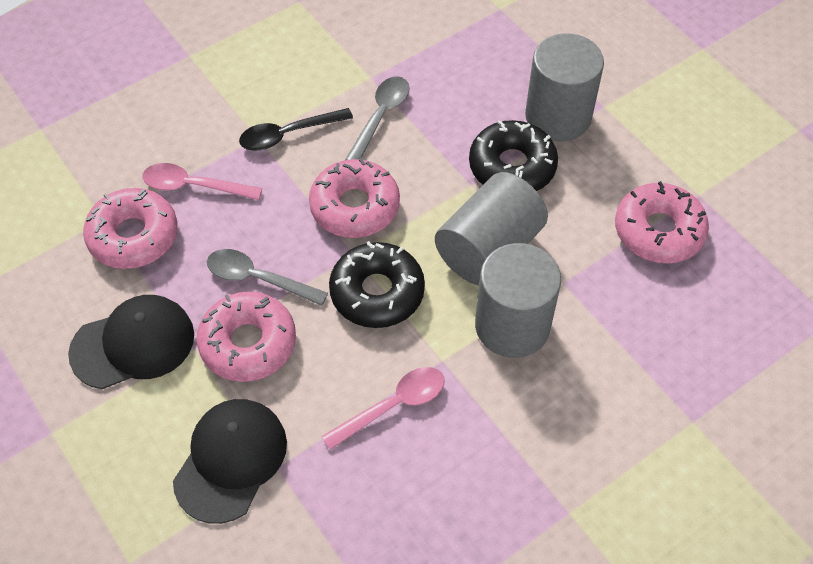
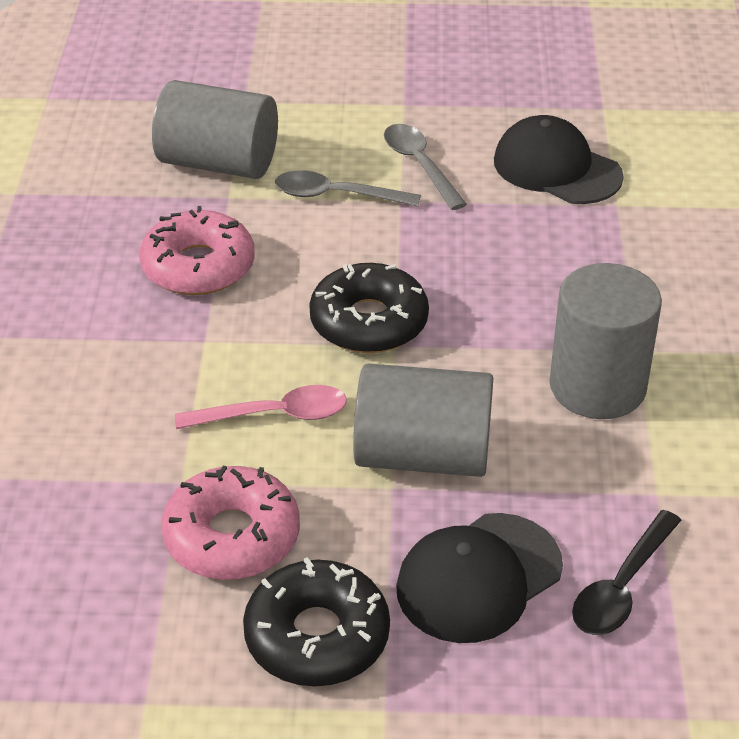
pink donut: 4 -> 2
pink spoon: 2 -> 1

